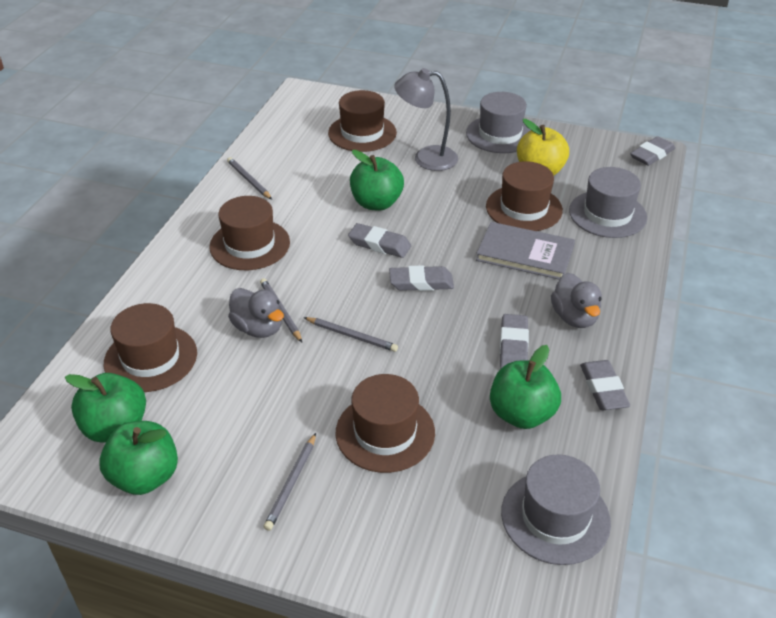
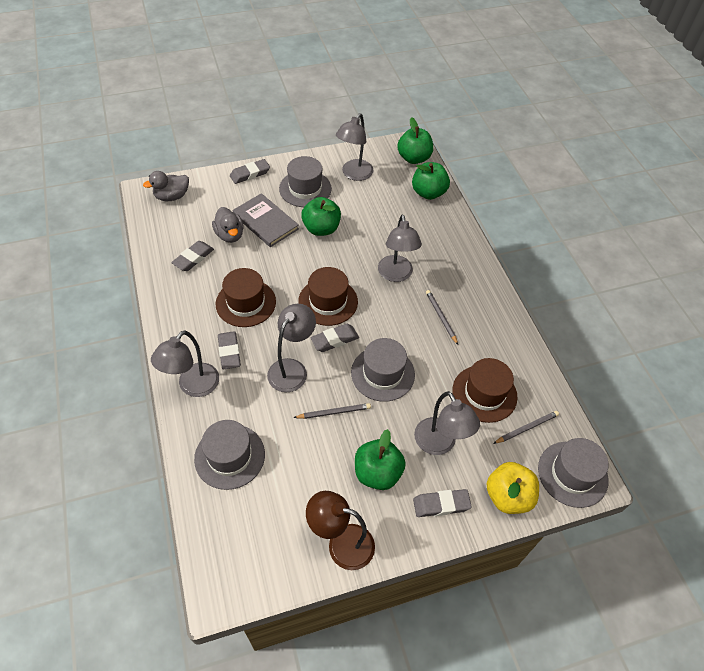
brown hat: 5 -> 3
brown lamp: 0 -> 1
grey hat: 3 -> 4
grey lamp: 1 -> 5
grey pencil: 4 -> 3

